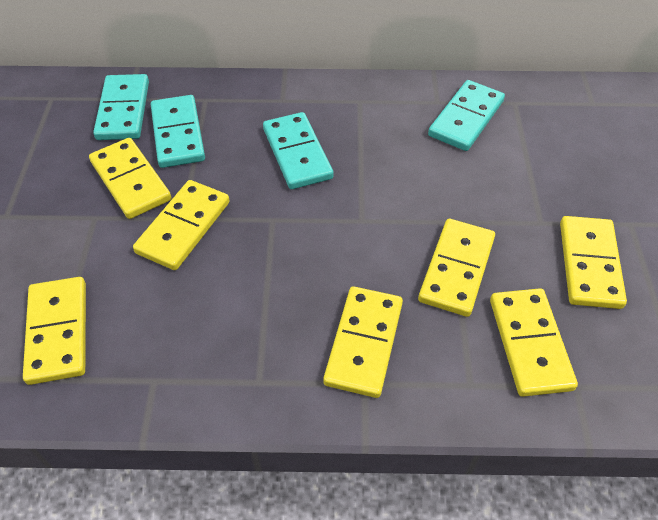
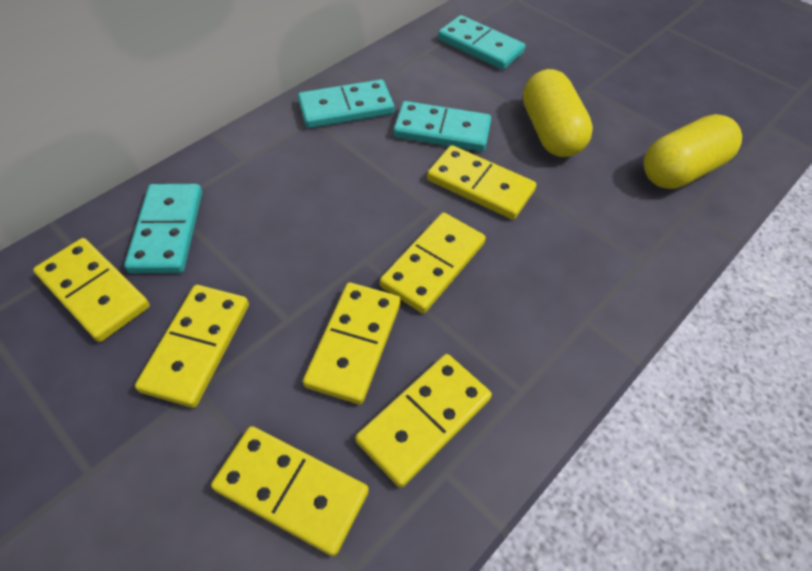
yellow capsule: 0 -> 2

